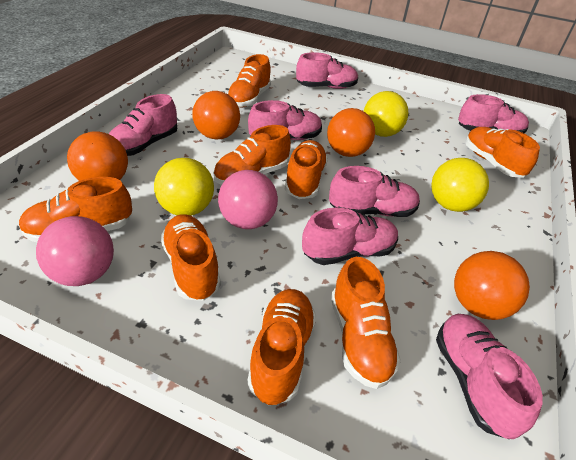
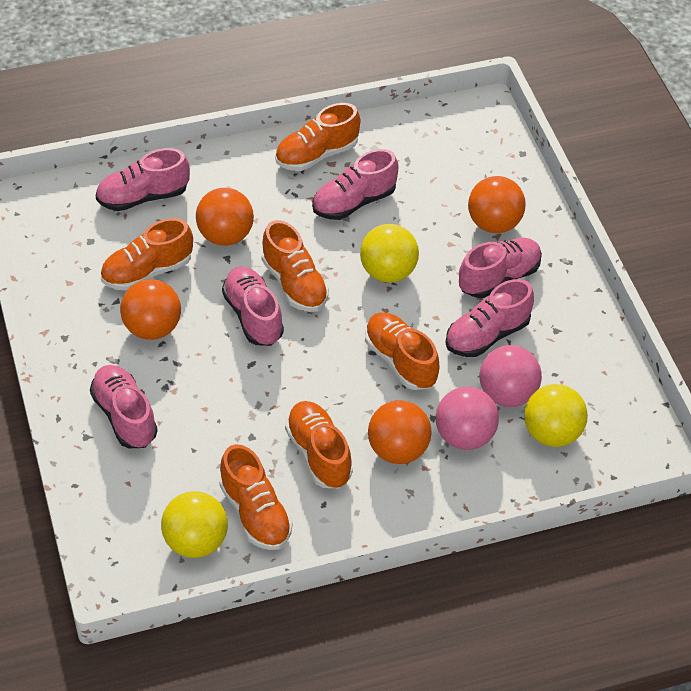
orange shoe: 8 -> 6
pink shoe: 7 -> 6

